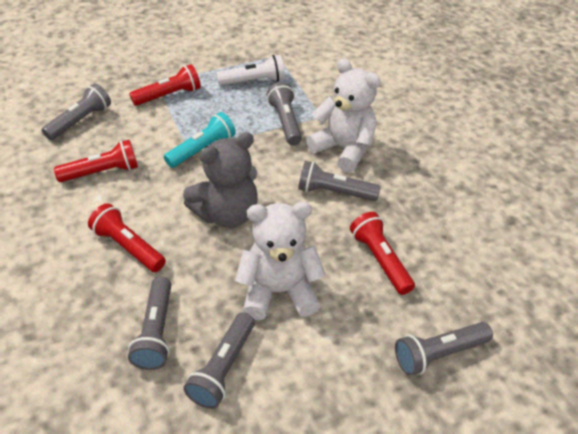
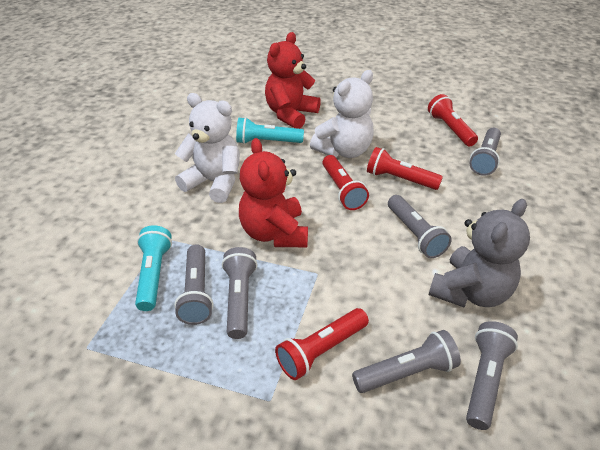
red teddy bear: 0 -> 2
turquoise flashlight: 1 -> 2
white flashlight: 1 -> 0

